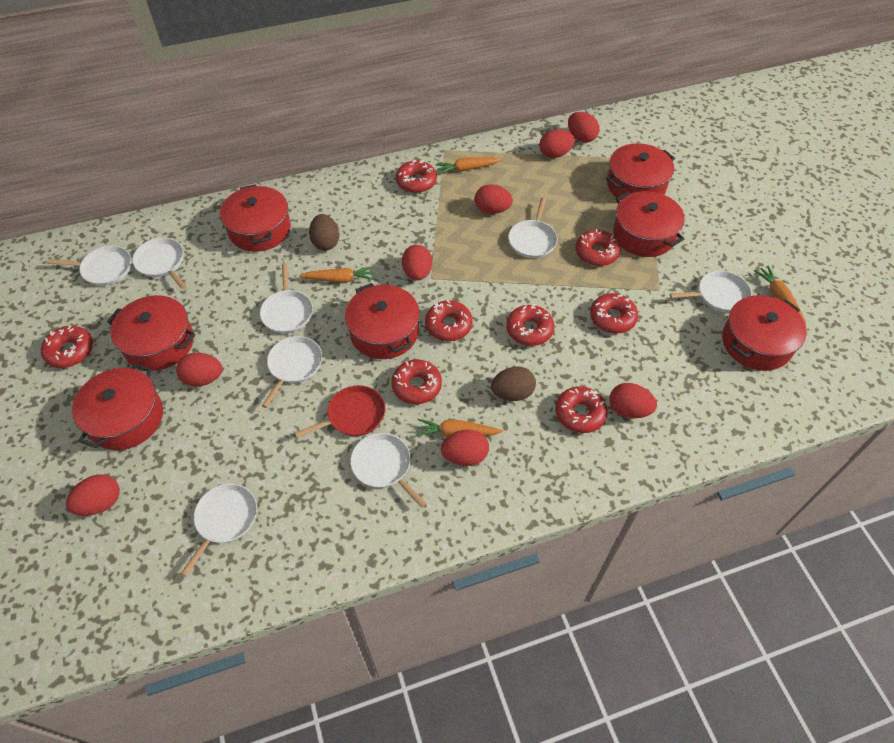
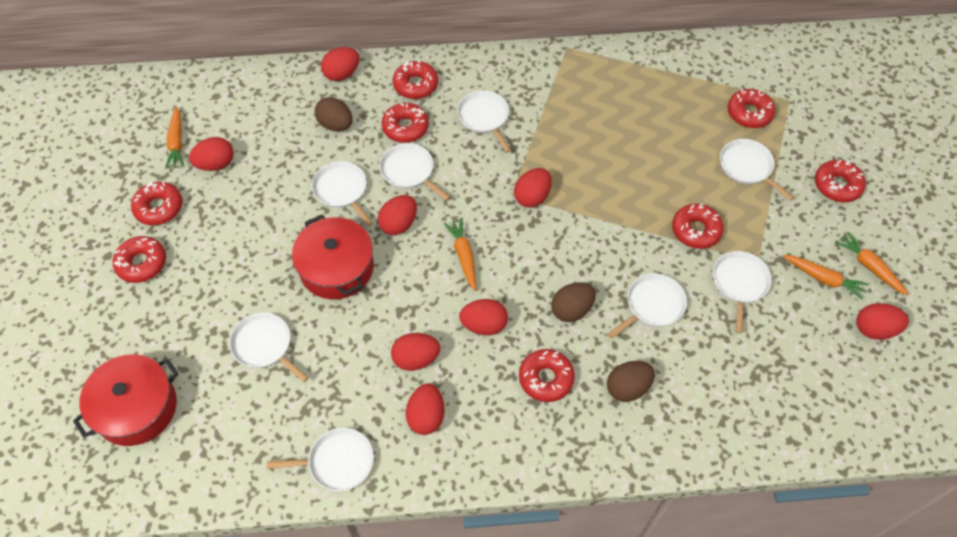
brown egg: 2 -> 3
red pan: 1 -> 0
red pot: 7 -> 2

